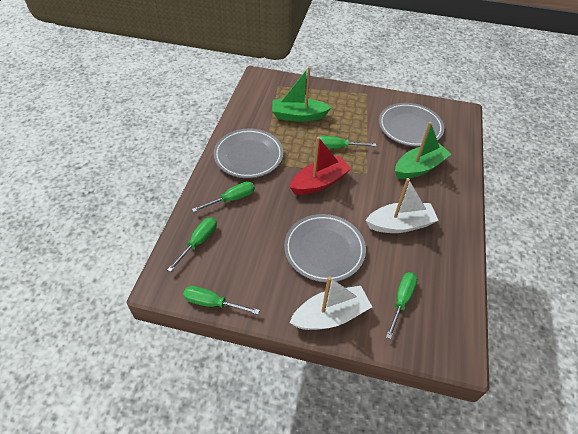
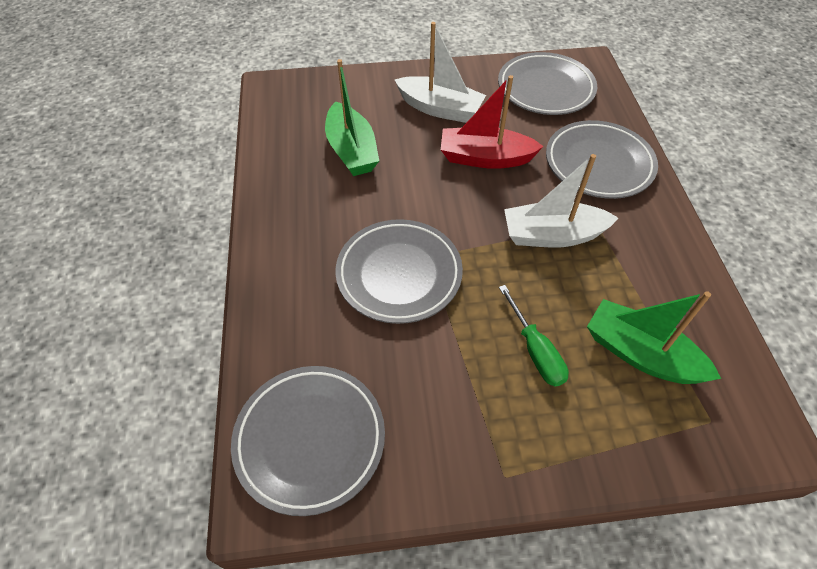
green screwdriver: 5 -> 1
grey plate: 3 -> 4

